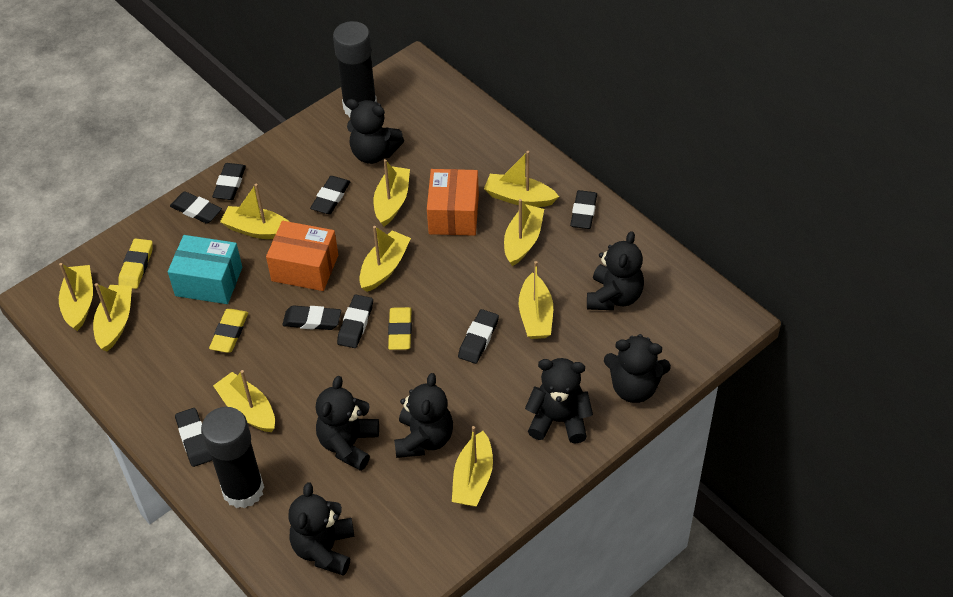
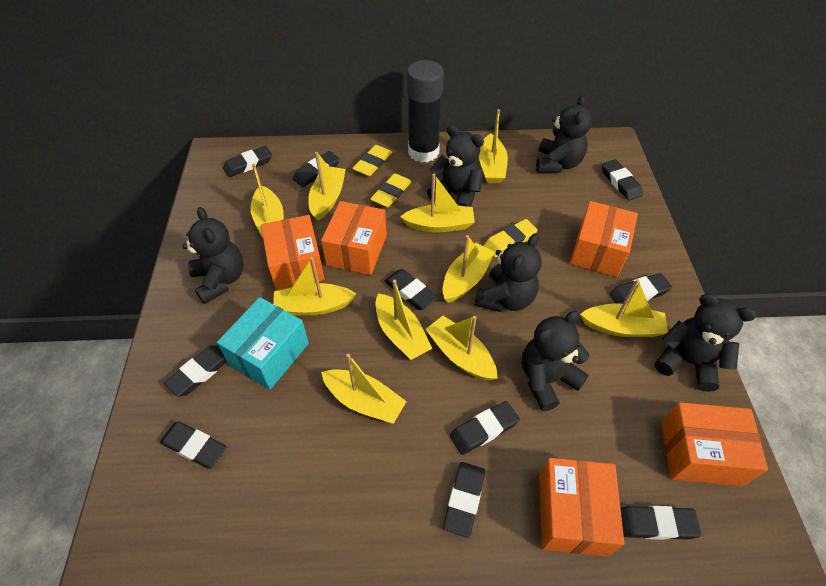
black eraser: 8 -> 10
black glue stick: 2 -> 1
black teddy bear: 7 -> 6
orange box: 2 -> 5

